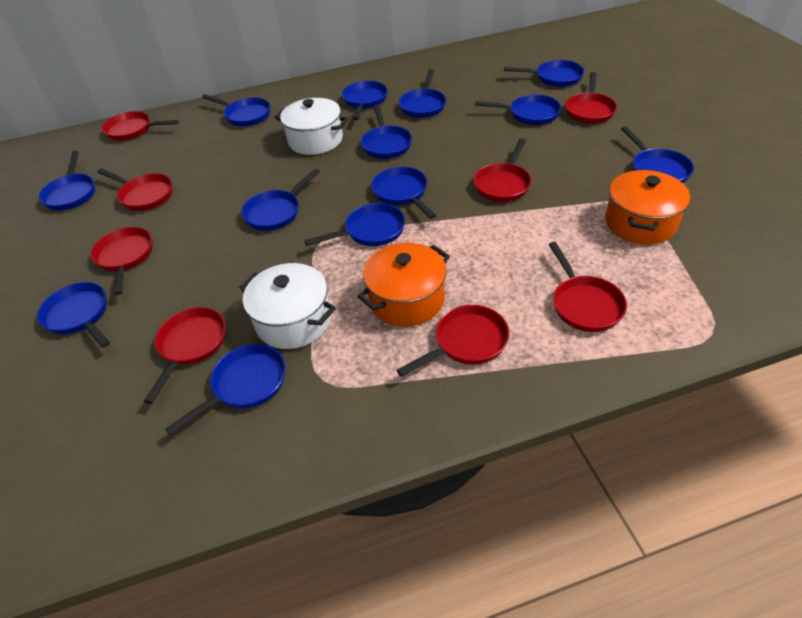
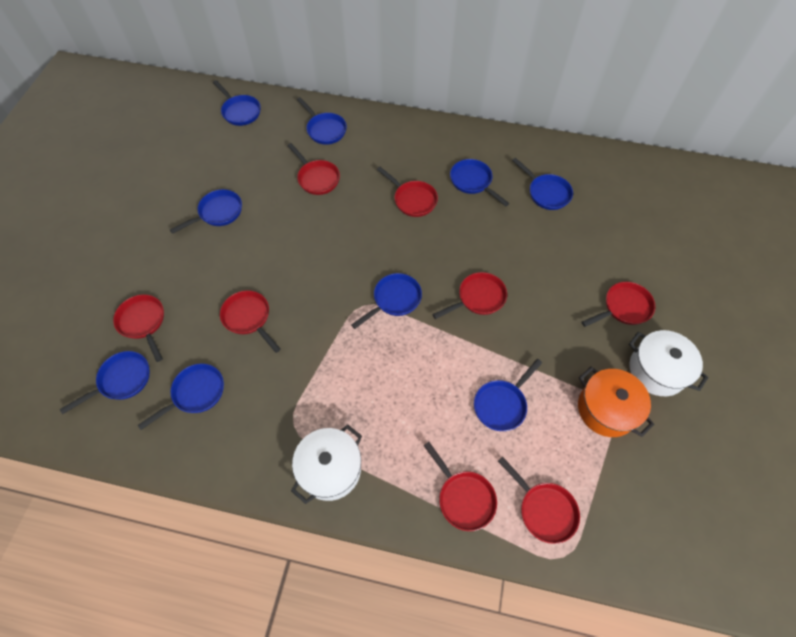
blue pan: 13 -> 9
orange pot: 2 -> 1

